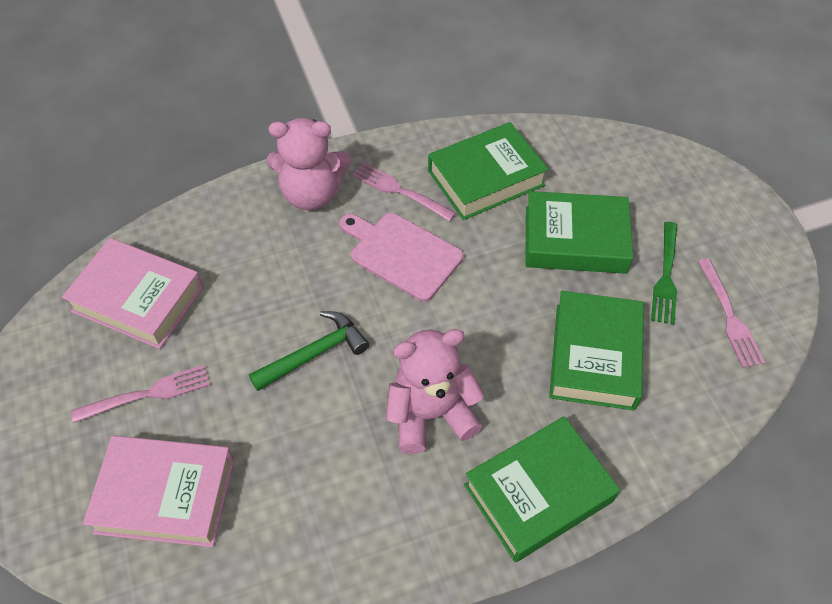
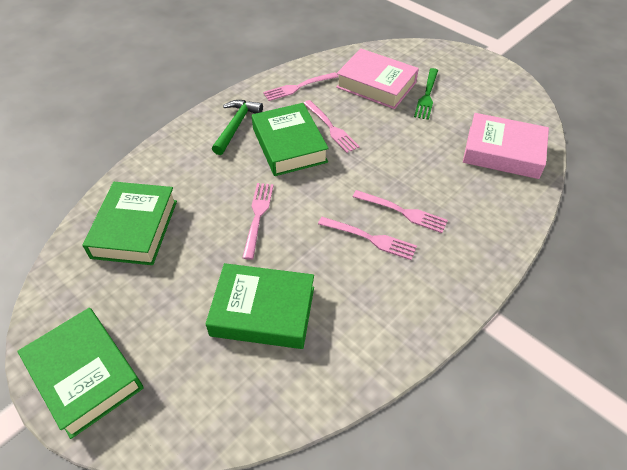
pink cutting board: 1 -> 0
pink fork: 3 -> 5
pink teddy bear: 2 -> 0

